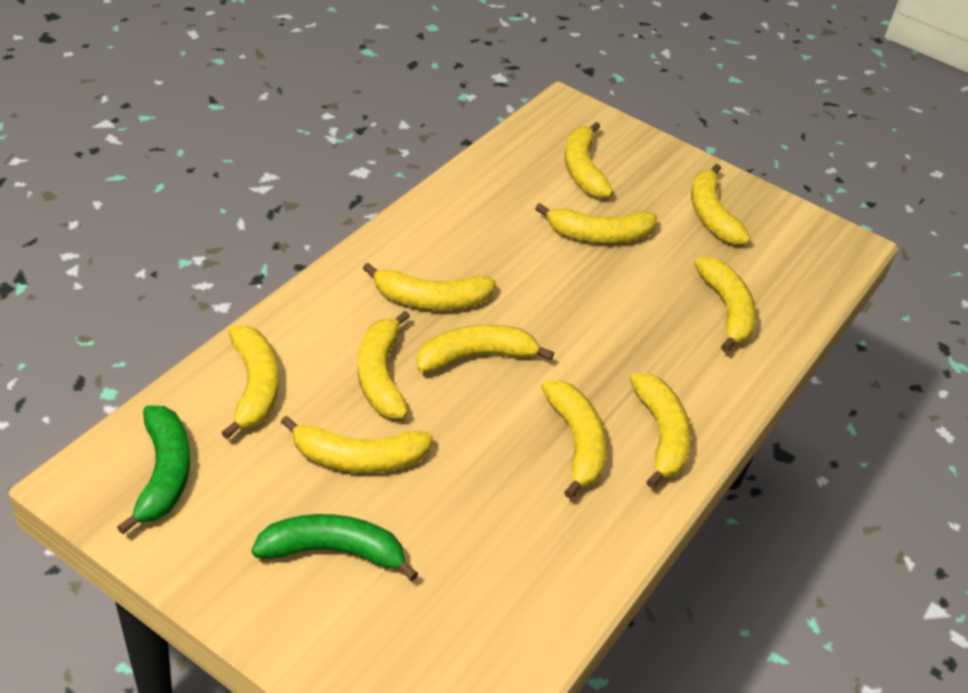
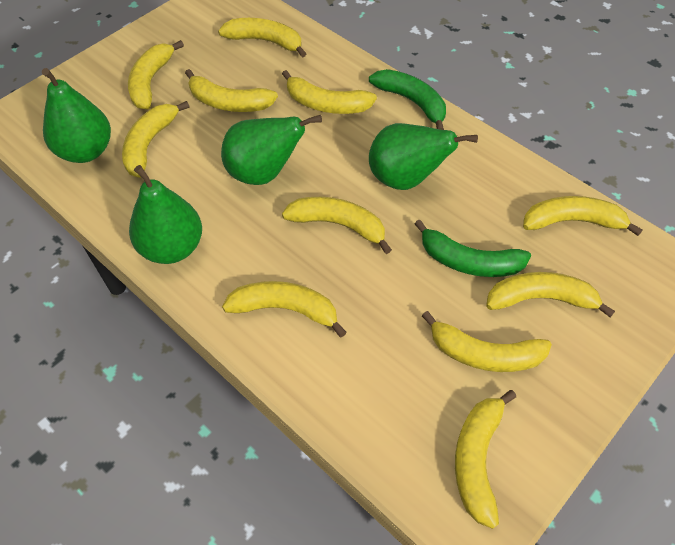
green pear: 0 -> 4

